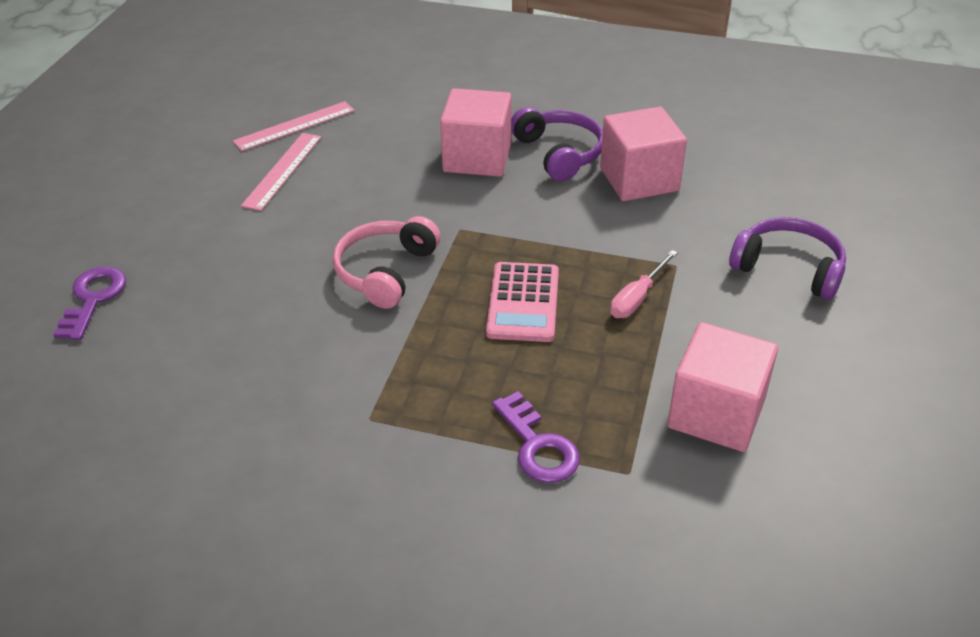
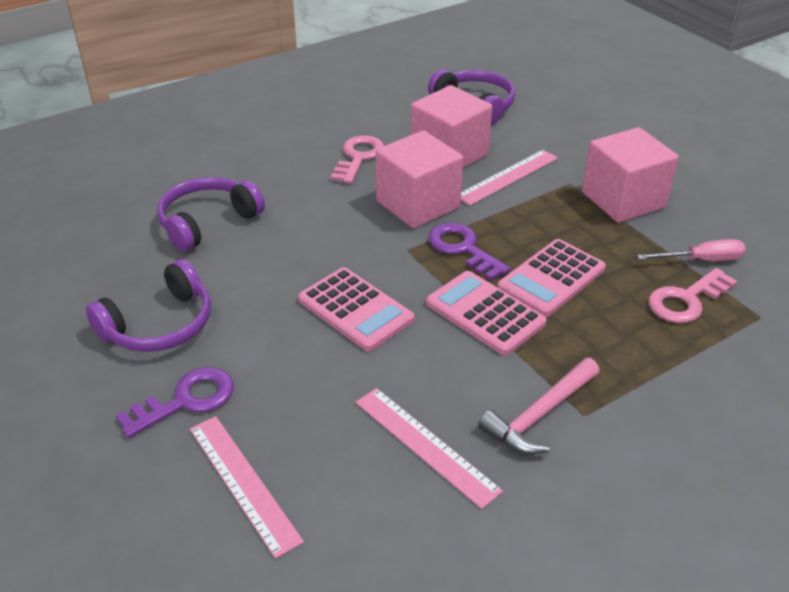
pink calculator: 1 -> 3
pink hammer: 0 -> 1
pink headphones: 1 -> 0
pink key: 0 -> 2
pink ruler: 2 -> 3
purple headphones: 2 -> 3

